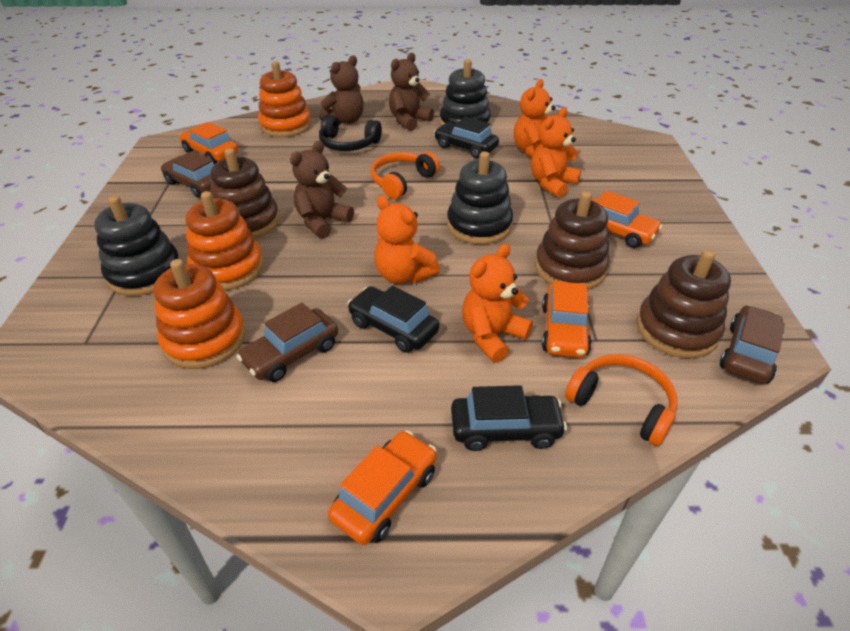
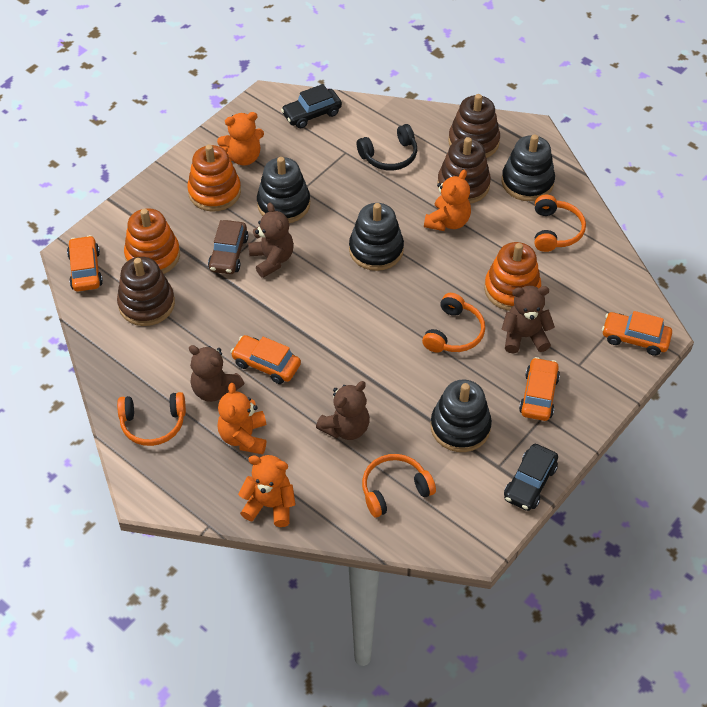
black car: 3 -> 2
black stacking toy: 3 -> 4
brown car: 3 -> 1
brown teddy bear: 3 -> 4
orange headphones: 2 -> 4

